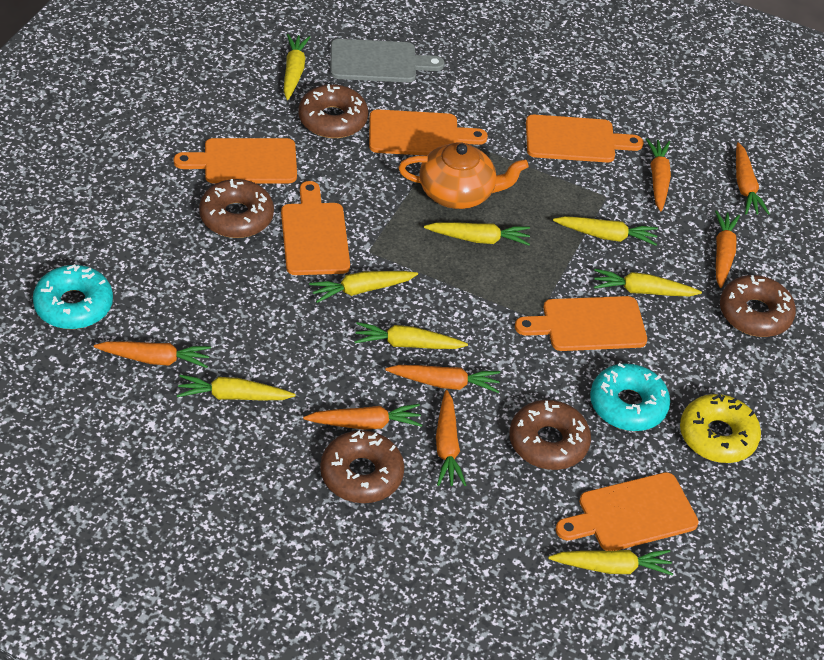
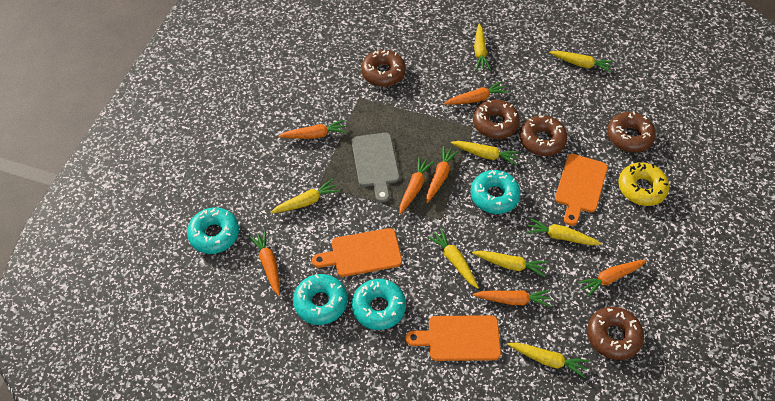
orange cutting board: 6 -> 3
orange teapot: 1 -> 0
turquoise donut: 2 -> 4

